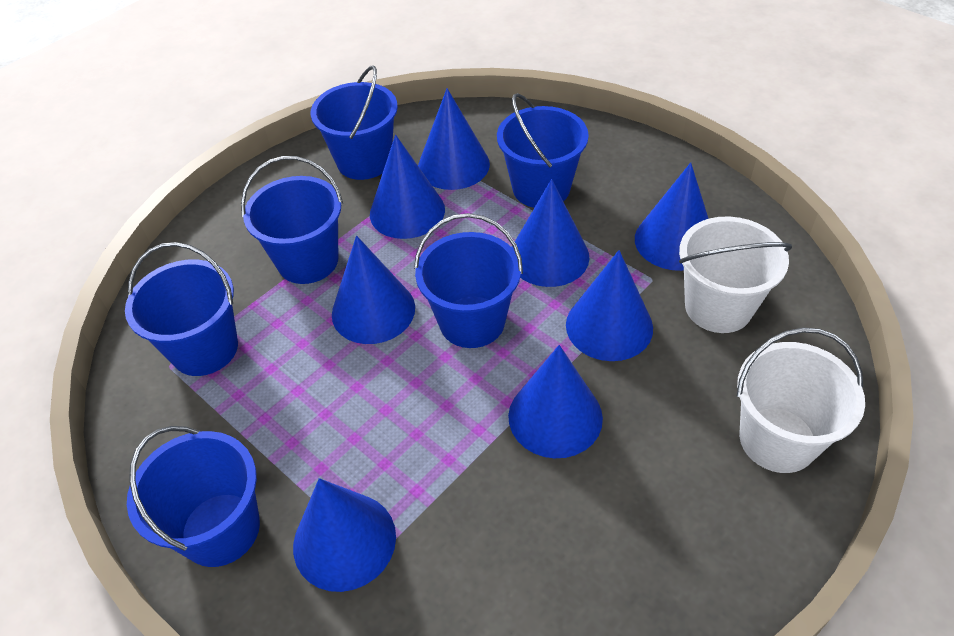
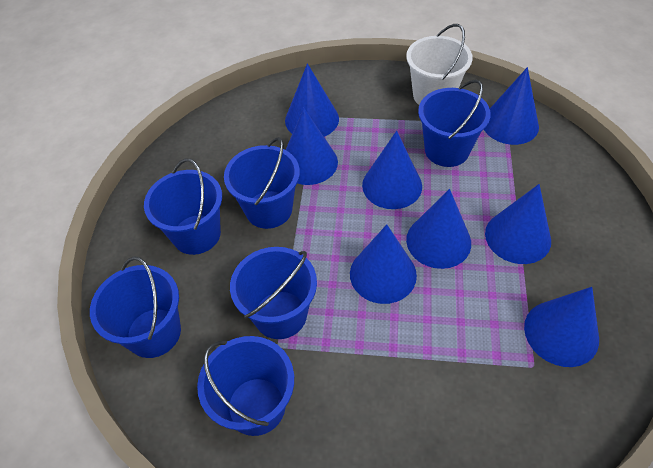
white bucket: 2 -> 1

